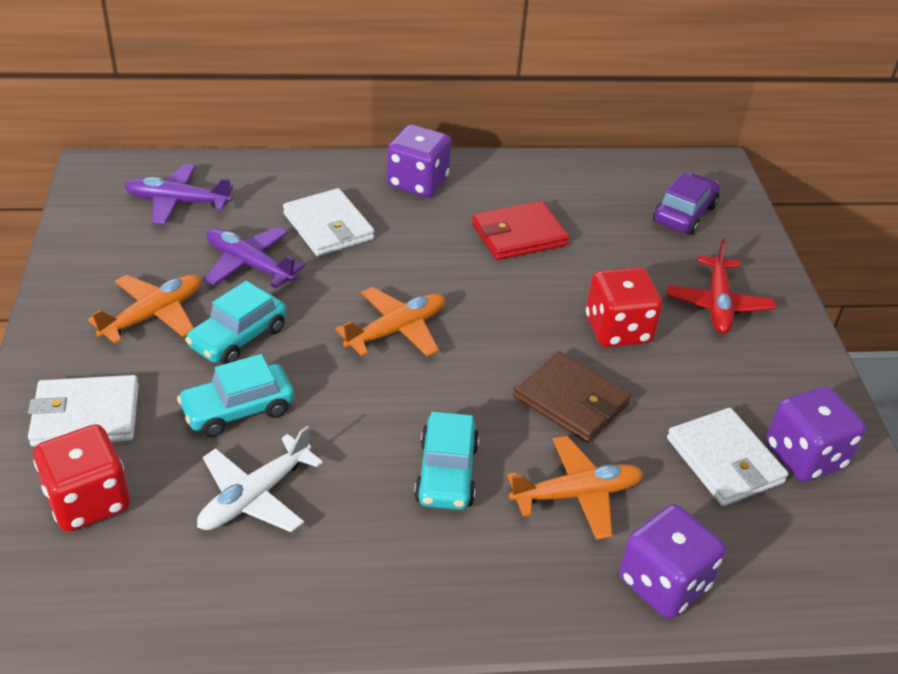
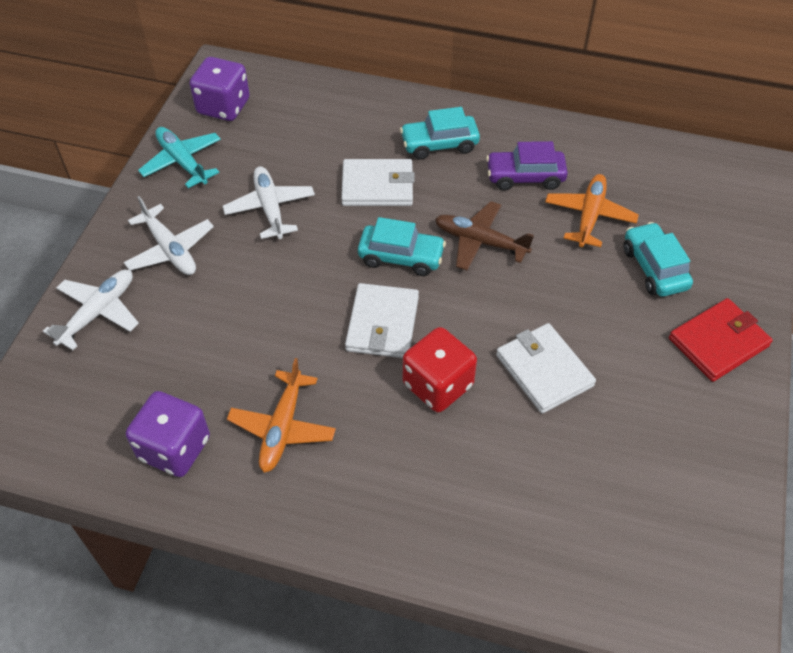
brown plane: 0 -> 1
brown wallet: 1 -> 0
orange plane: 3 -> 2
purple dice: 3 -> 2
purple plane: 2 -> 0
red dice: 2 -> 1
red plane: 1 -> 0
turquoise plane: 0 -> 1
white plane: 1 -> 3

